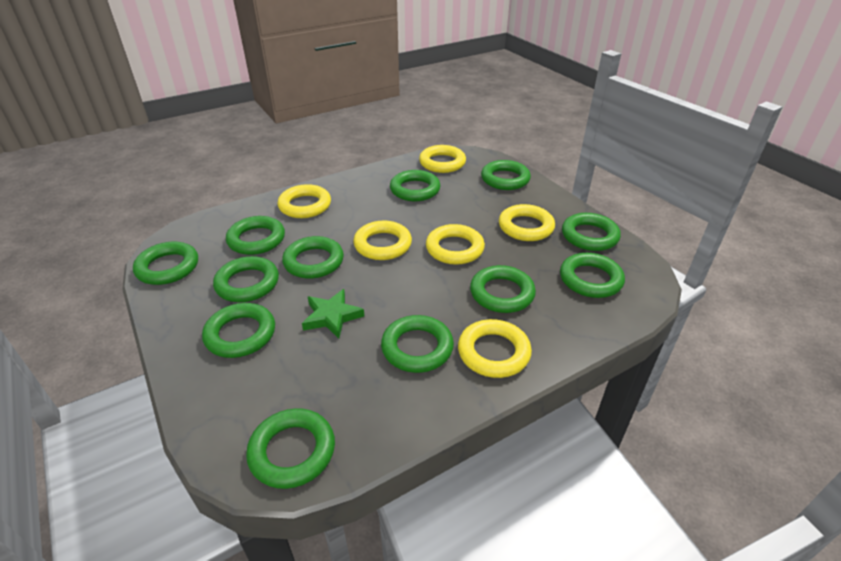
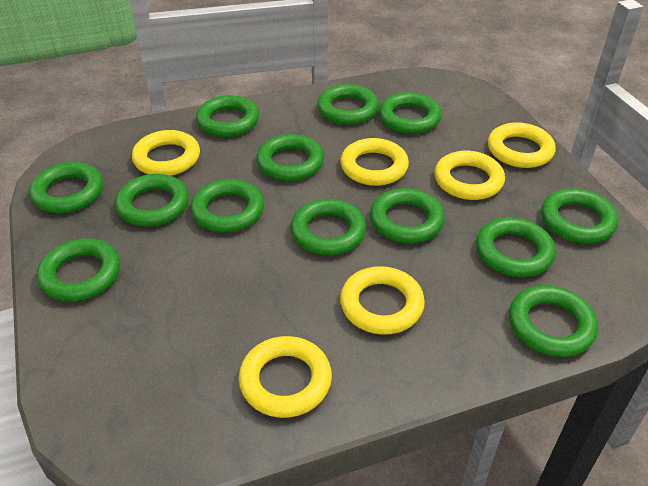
green ring: 12 -> 13
green star: 1 -> 0

